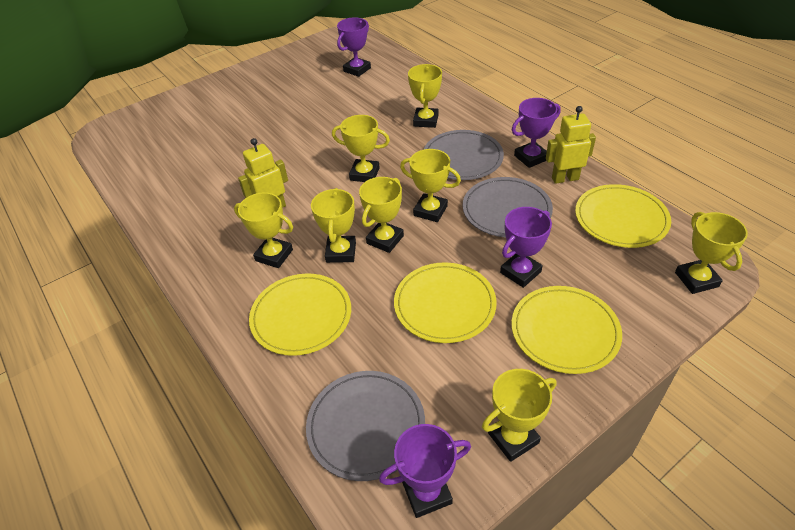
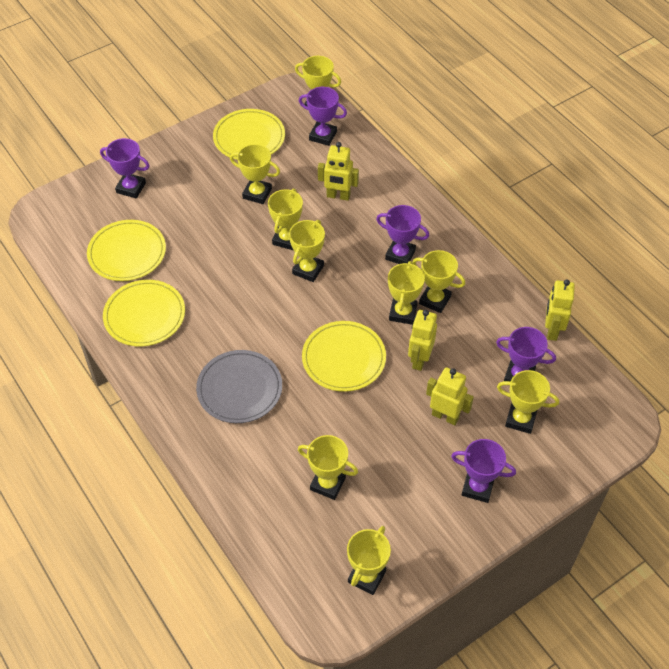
grey plate: 3 -> 1
purple trophy: 4 -> 5
yellow robot: 2 -> 4
yellow trophy: 8 -> 9

